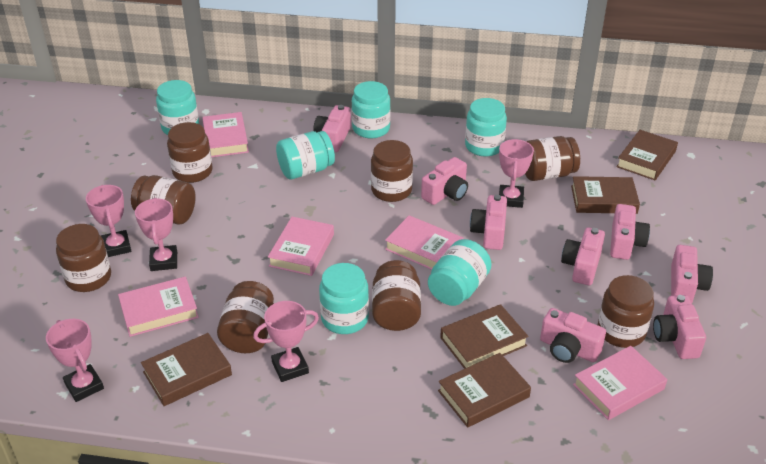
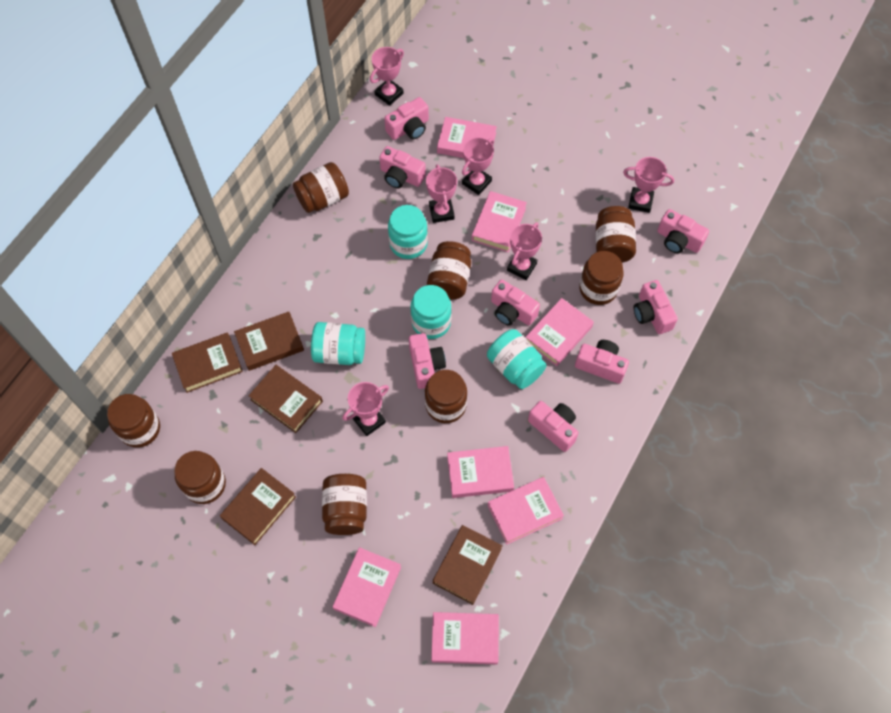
pink book: 5 -> 7
pink trophy: 5 -> 6
turquoise jar: 6 -> 4

